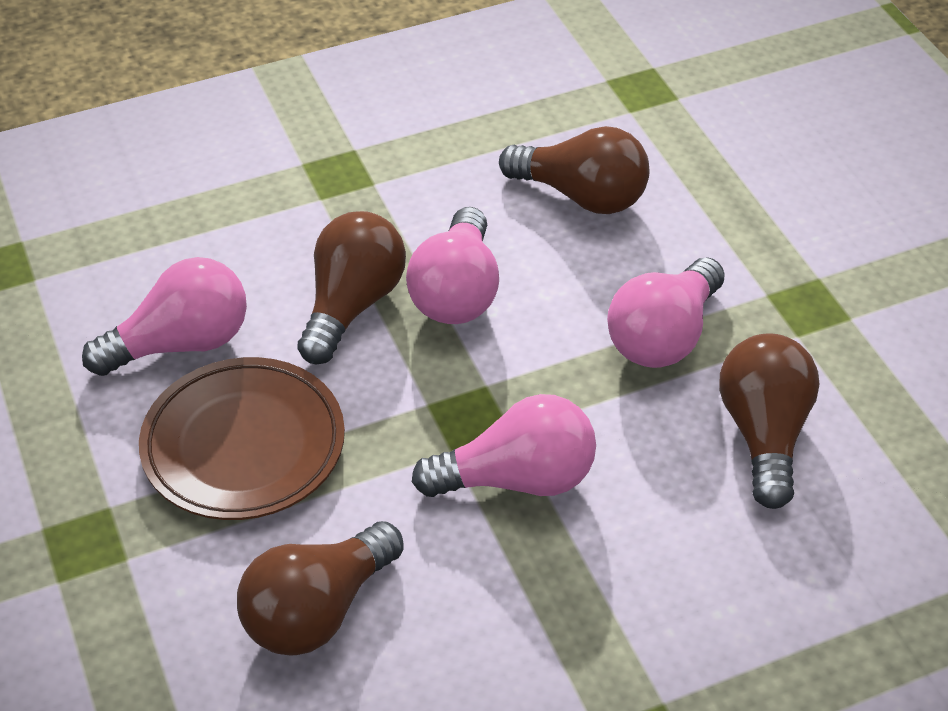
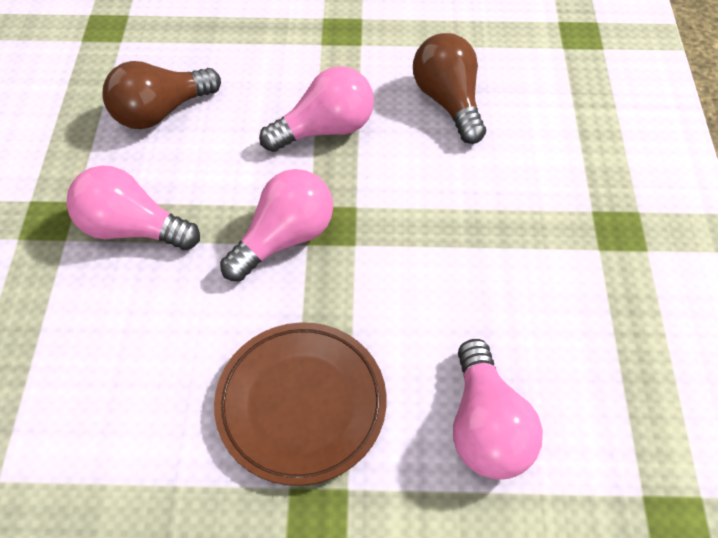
brown light bulb: 4 -> 2

